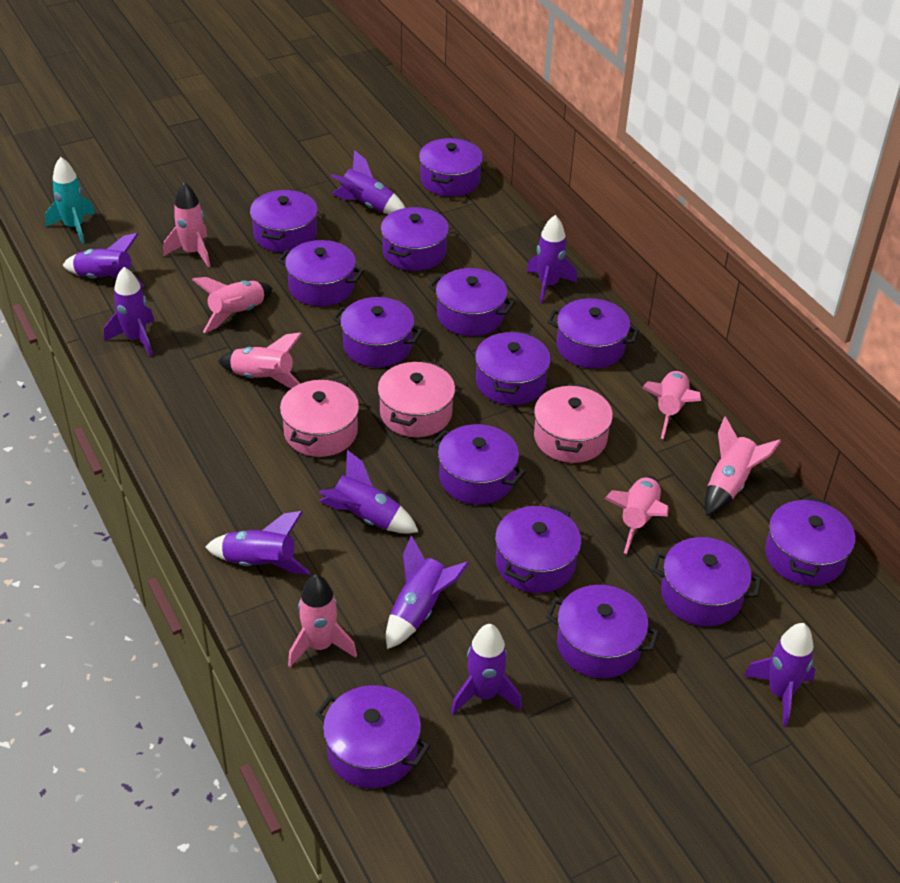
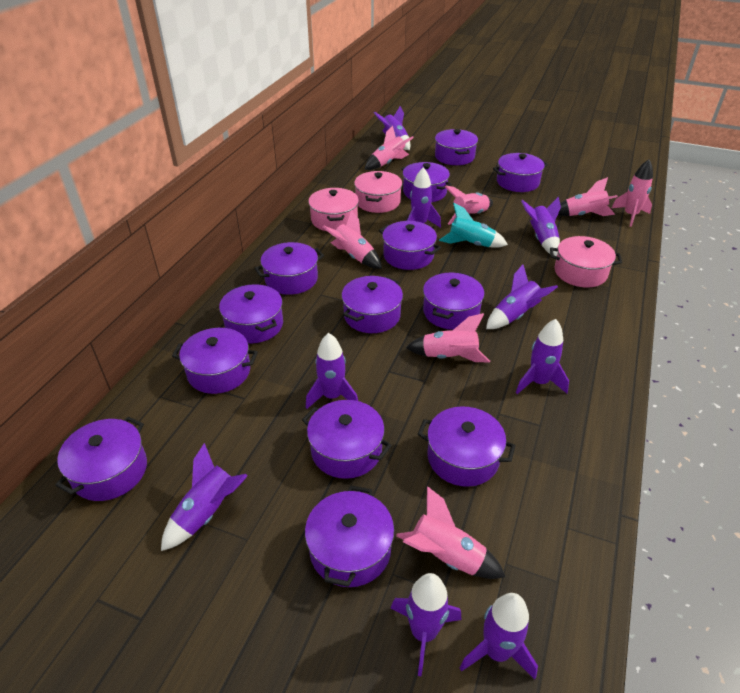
purple pot: 14 -> 13

